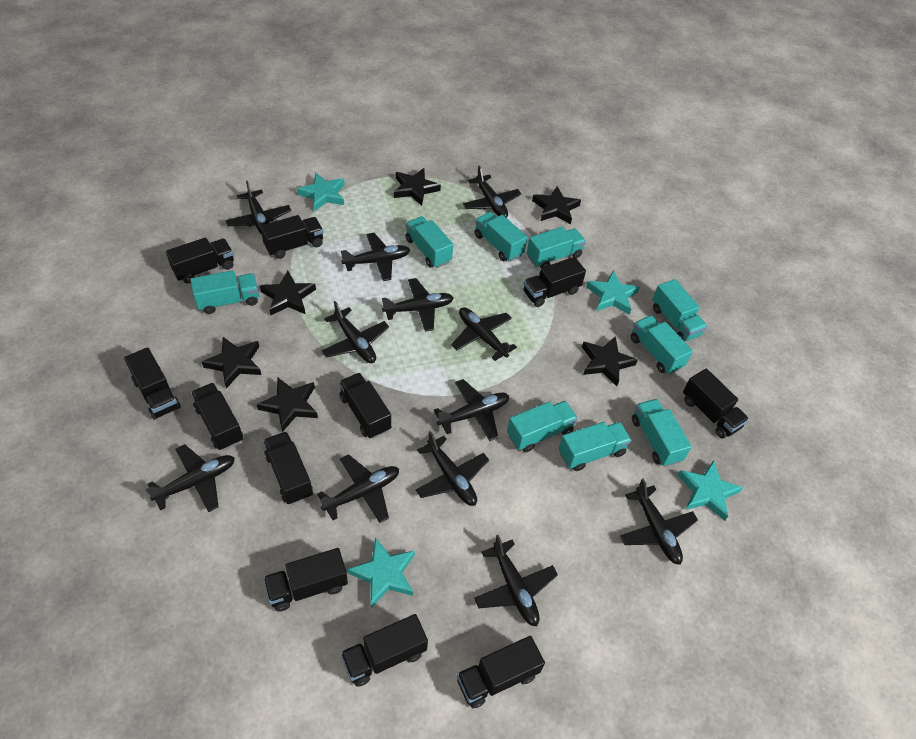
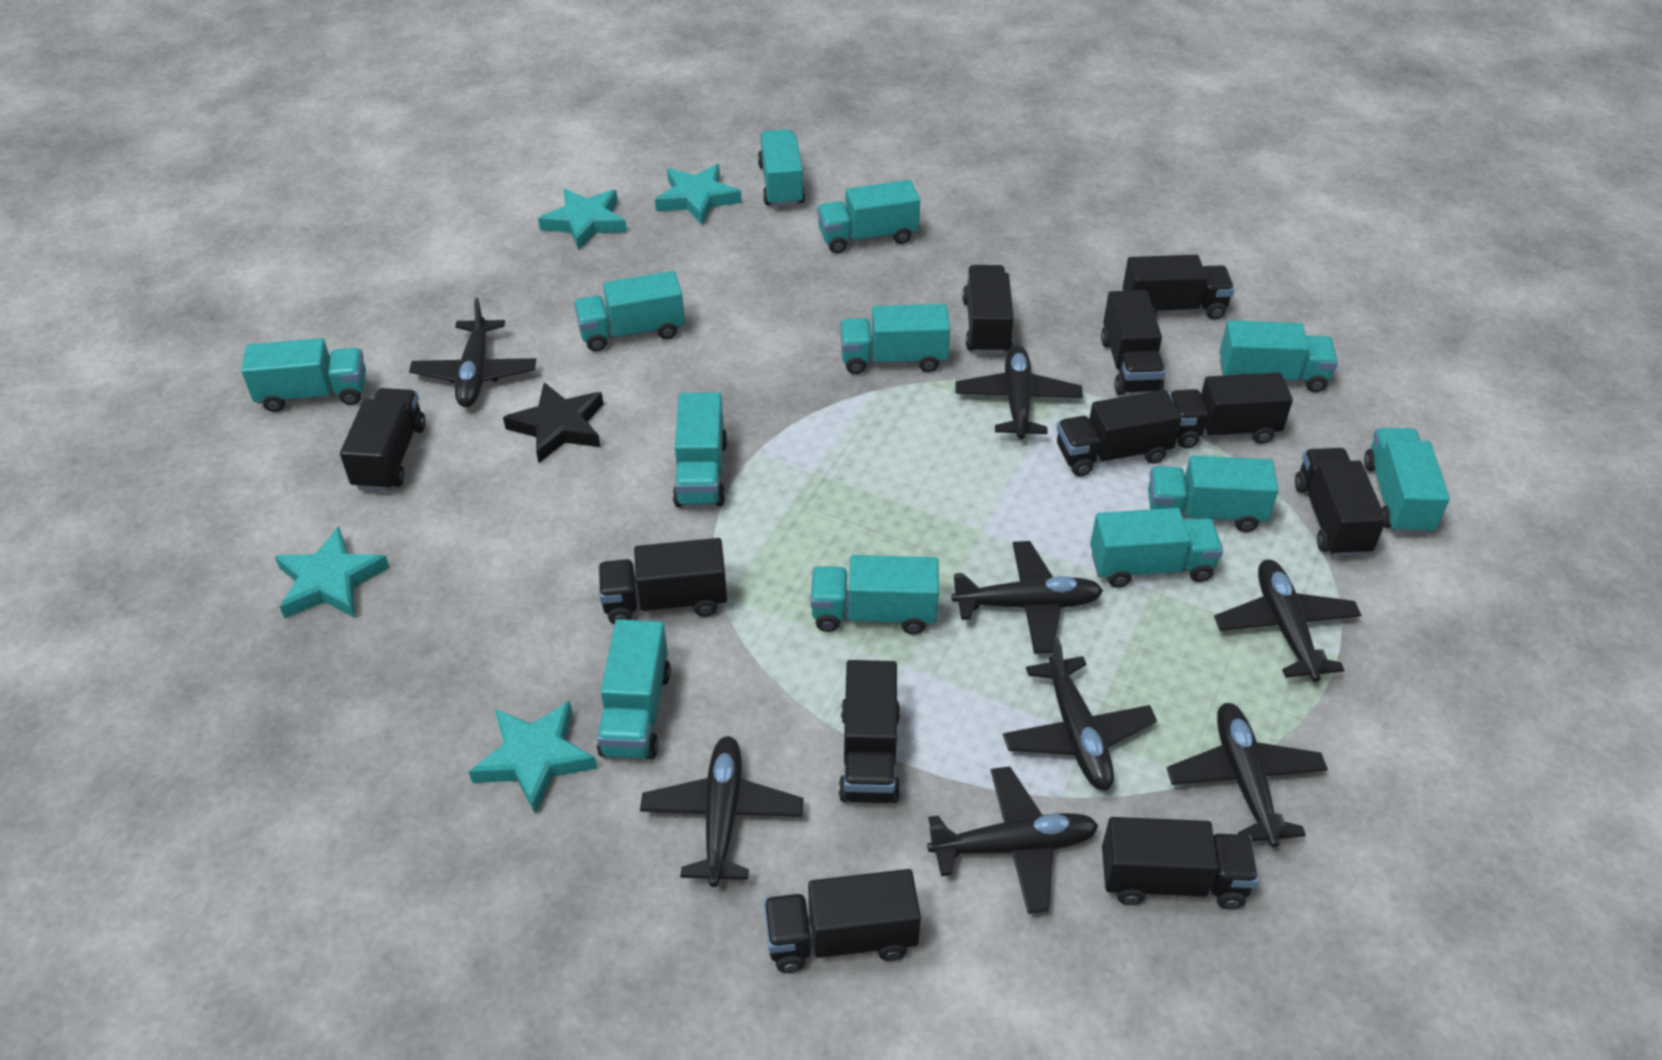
black plane: 12 -> 8
black star: 6 -> 1
turquoise truck: 9 -> 12

